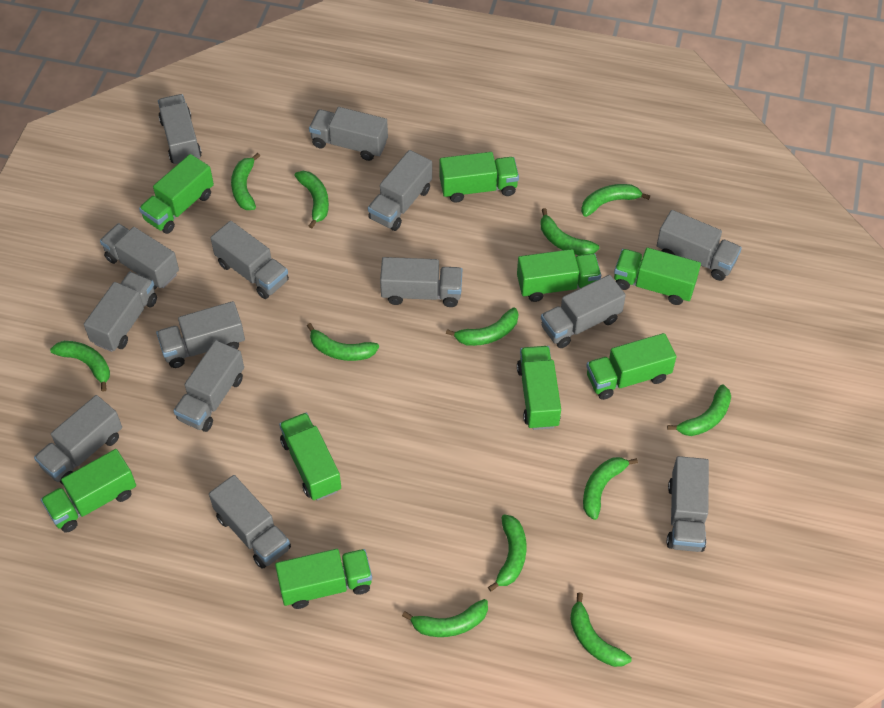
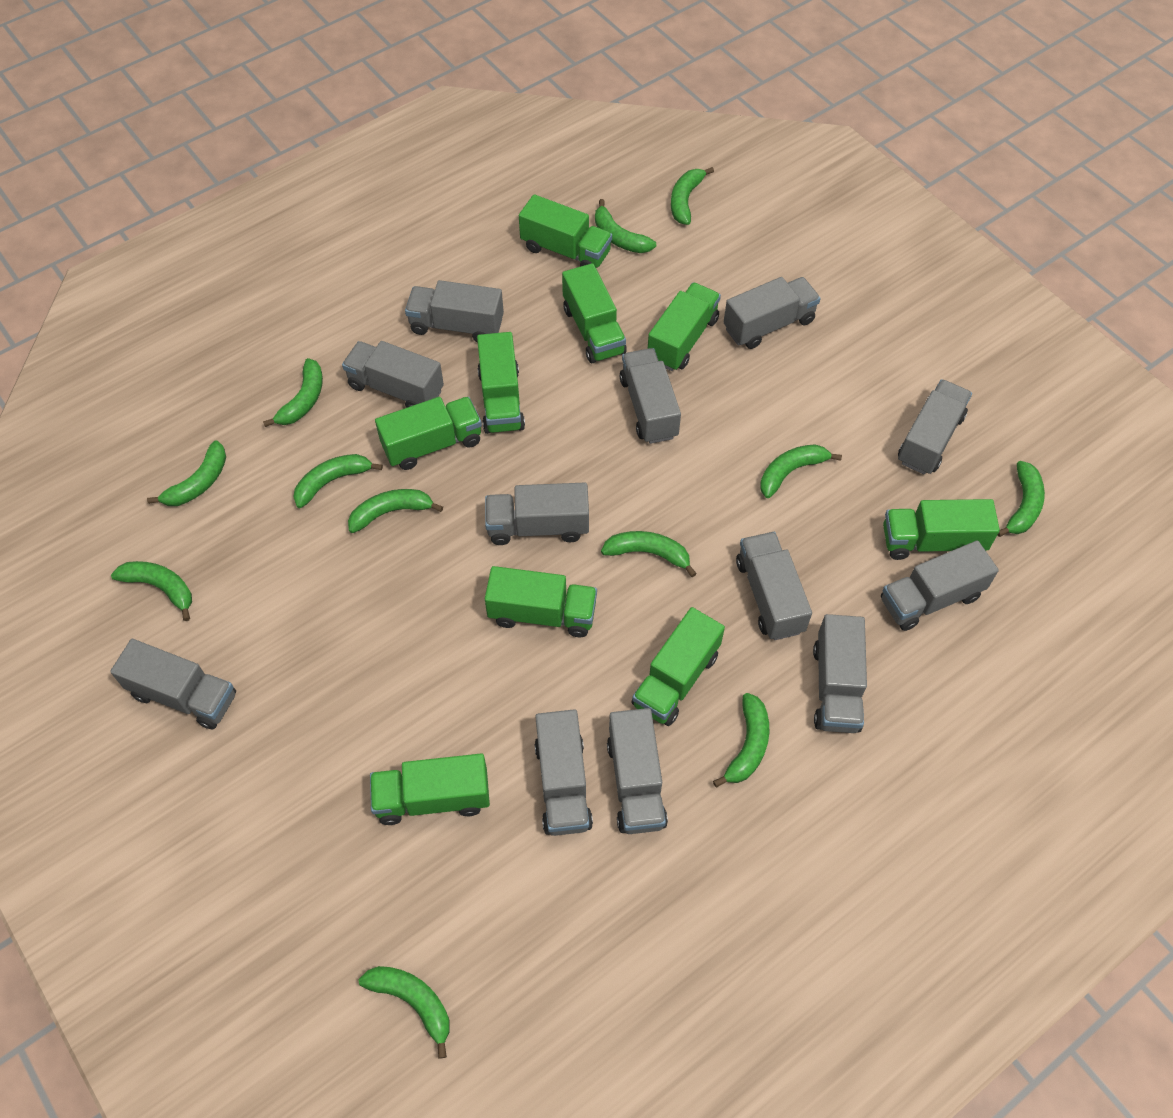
grey truck: 14 -> 12

